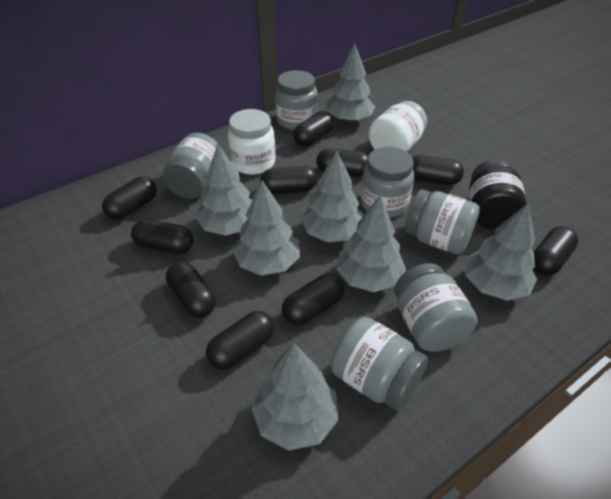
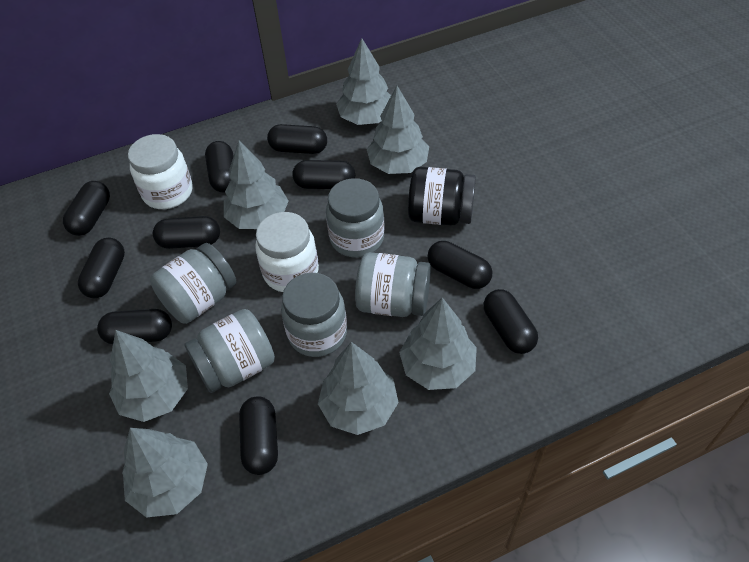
grey jar: 6 -> 5

